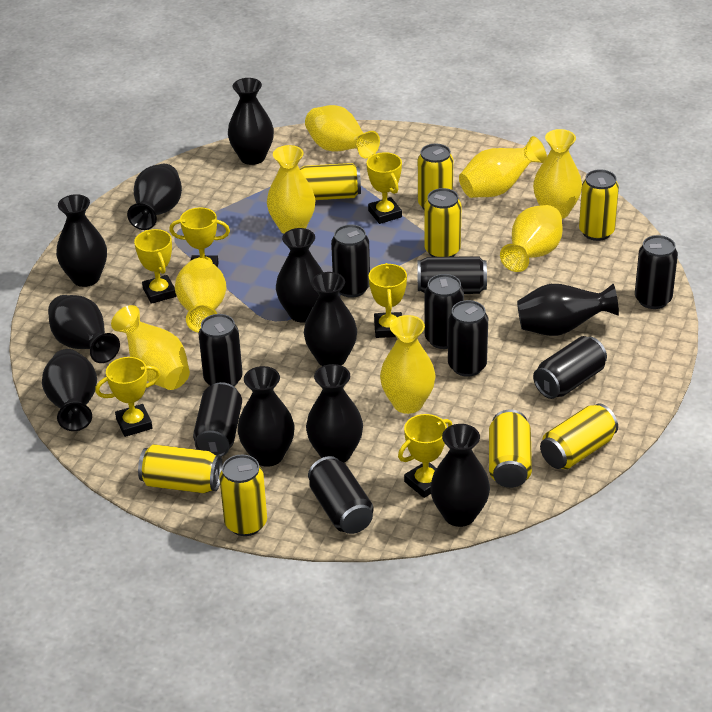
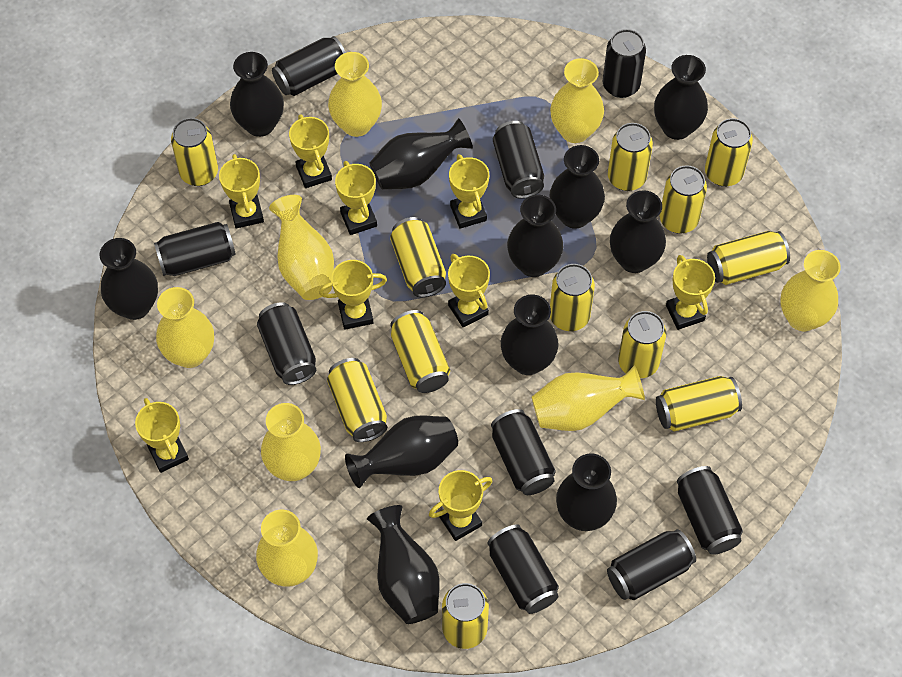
yellow can: 8 -> 12
yellow trophy: 6 -> 9

